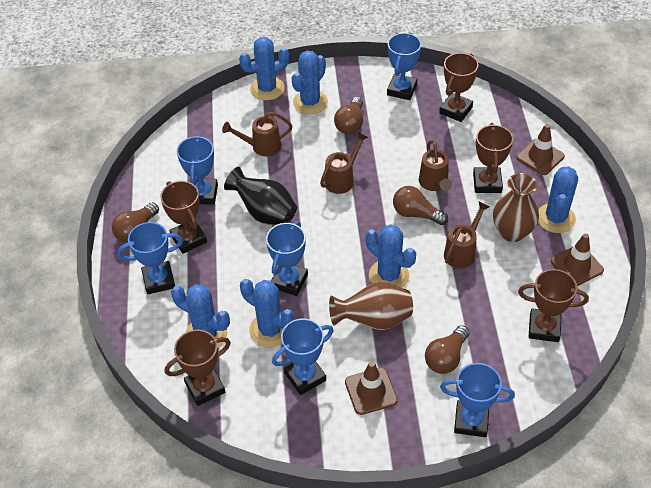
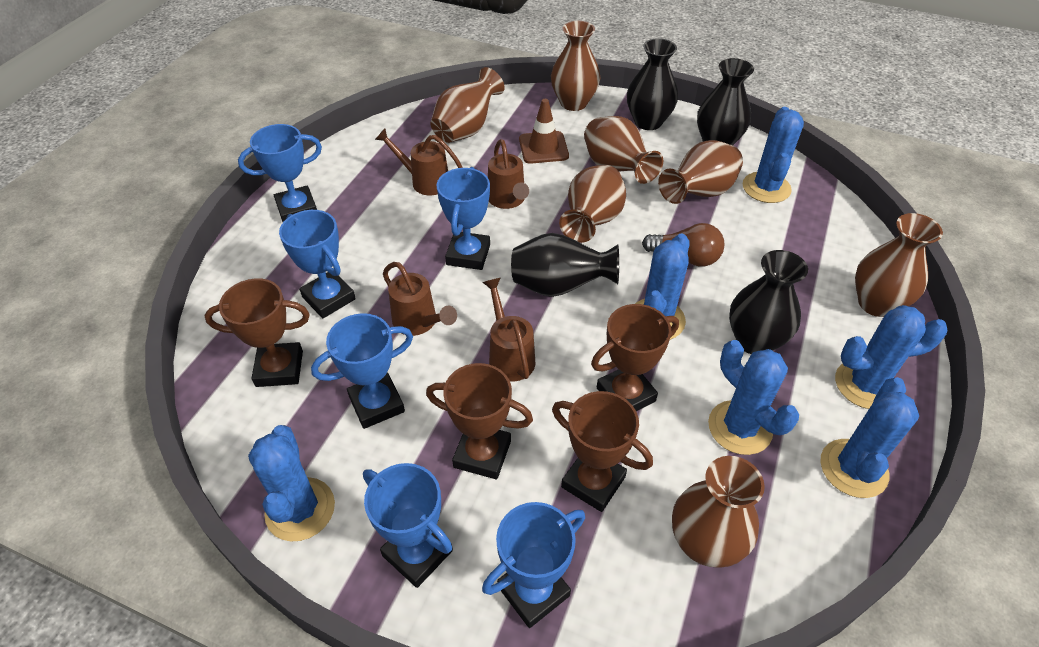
black vase: 1 -> 4
brown light bulb: 4 -> 1
brown traffic cone: 3 -> 1
brown trophy: 5 -> 4
brown vase: 2 -> 7

